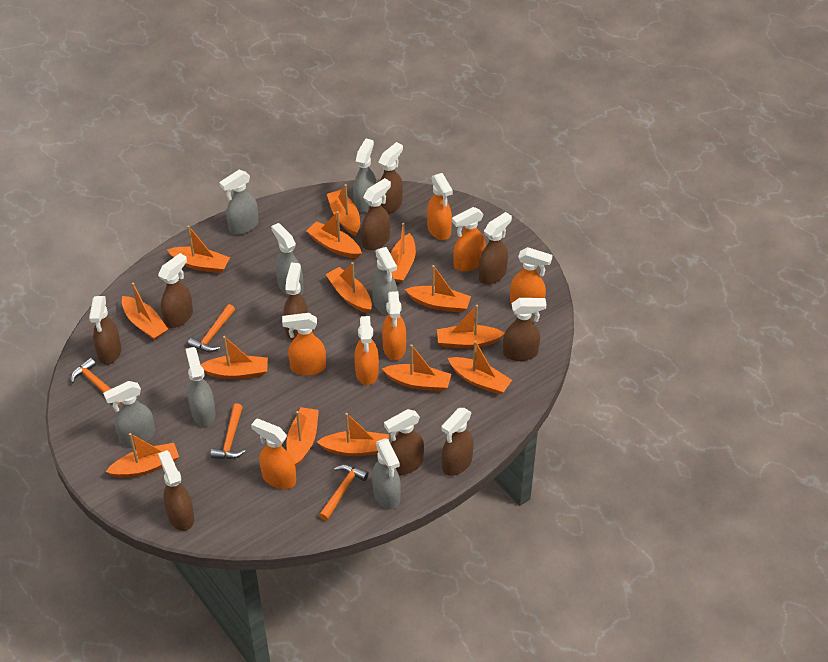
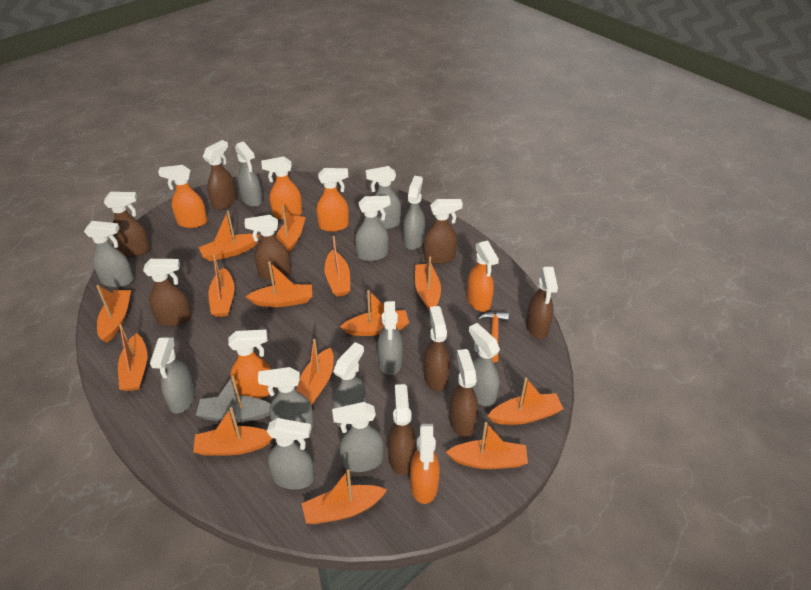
brown spray bottle: 10 -> 9
grey boat: 0 -> 1
grey spray bottle: 7 -> 12
orange hammer: 4 -> 1
orange spray bottle: 7 -> 6

